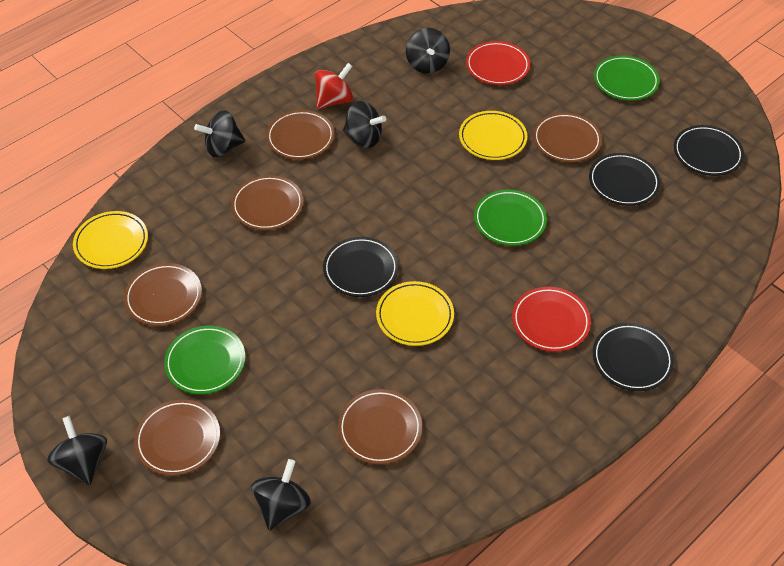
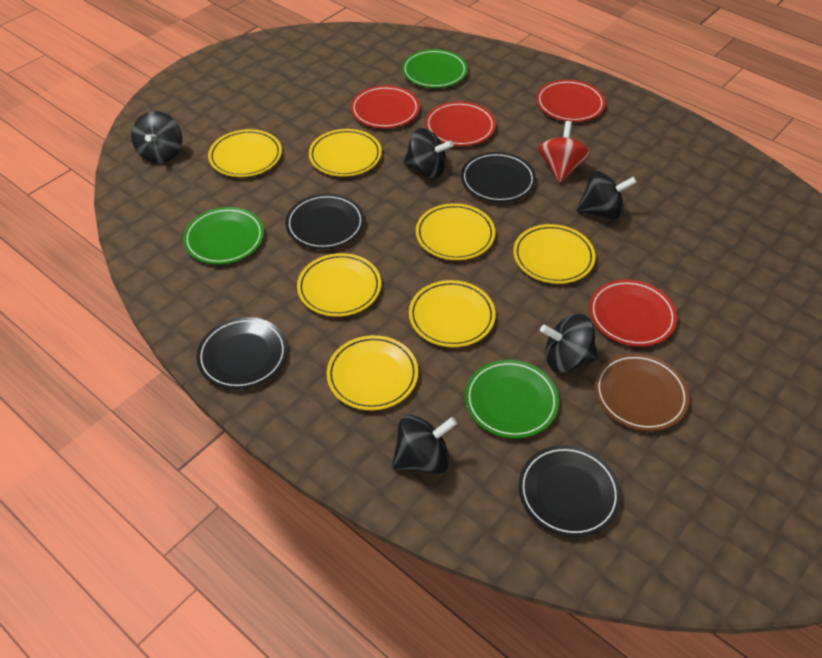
brown plate: 6 -> 1
red plate: 2 -> 4
yellow plate: 3 -> 7

